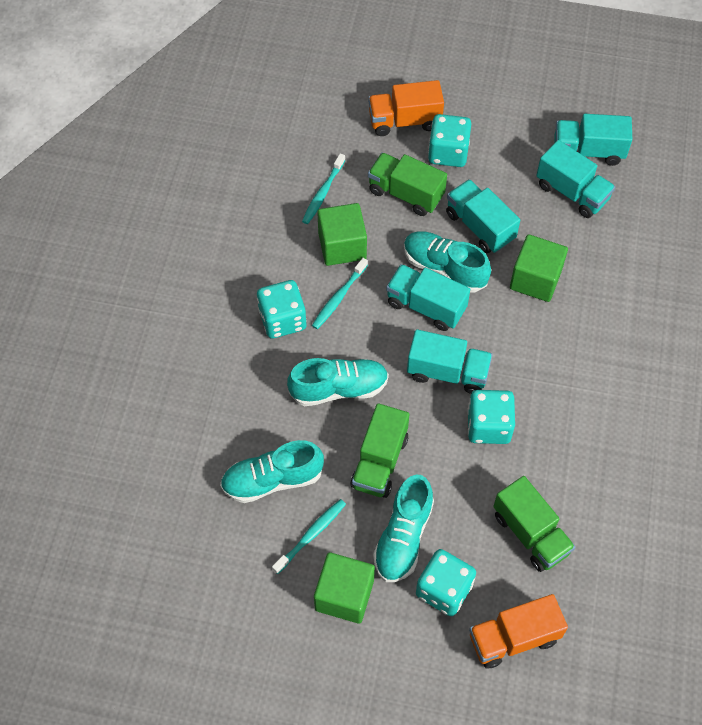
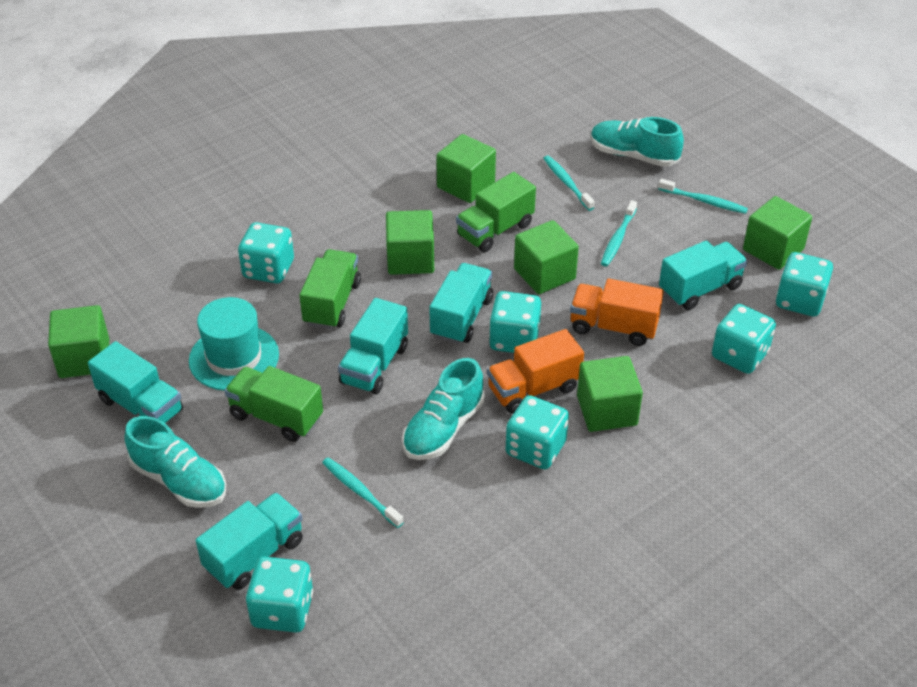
green cube: 3 -> 6
turquoise dice: 4 -> 6
turquoise hat: 0 -> 1
turquoise shoe: 4 -> 3
turquoise toothbrush: 3 -> 4

